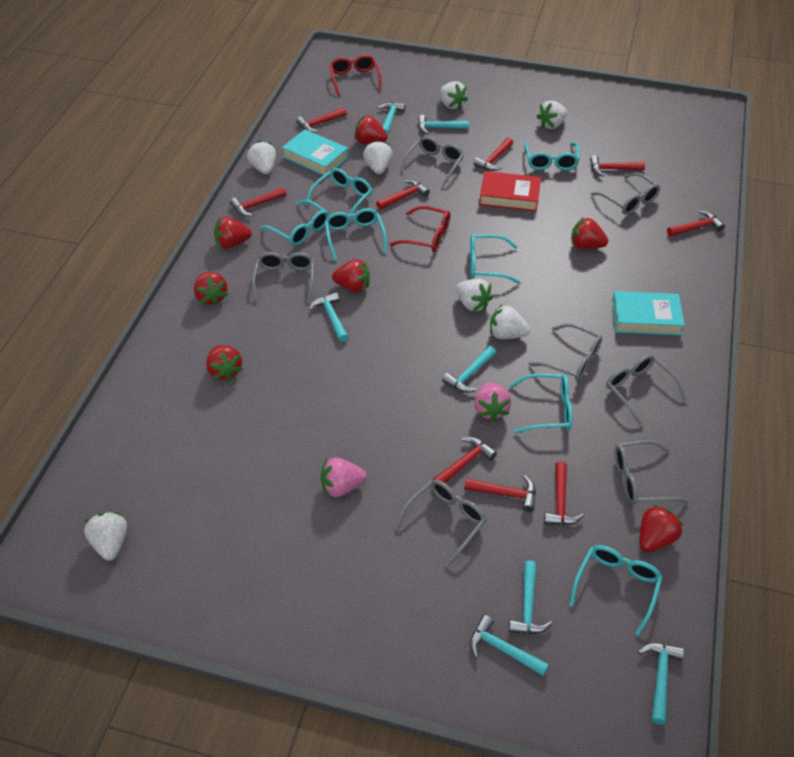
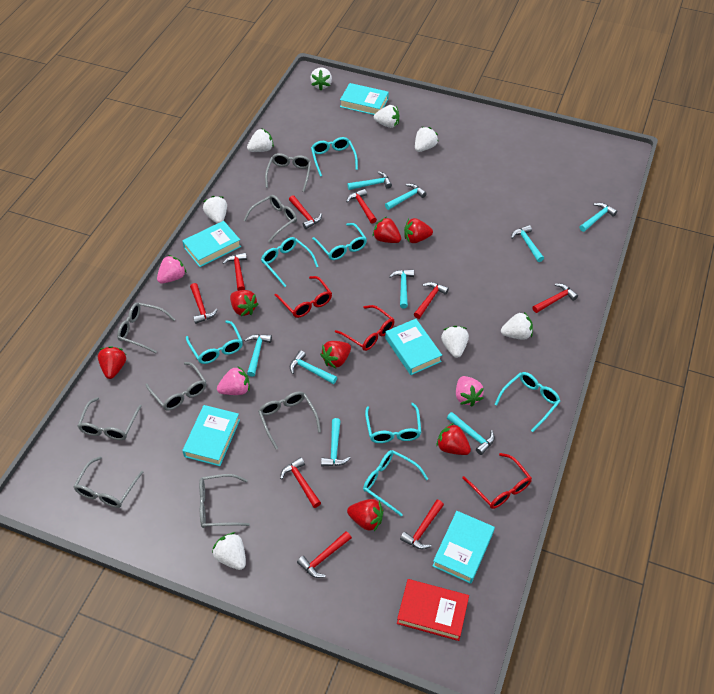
grey glasses: 7 -> 8
pink strawberry: 2 -> 3
red glasses: 2 -> 3
turquoise book: 2 -> 5
turquoise hammer: 7 -> 9
white strawberry: 7 -> 8

